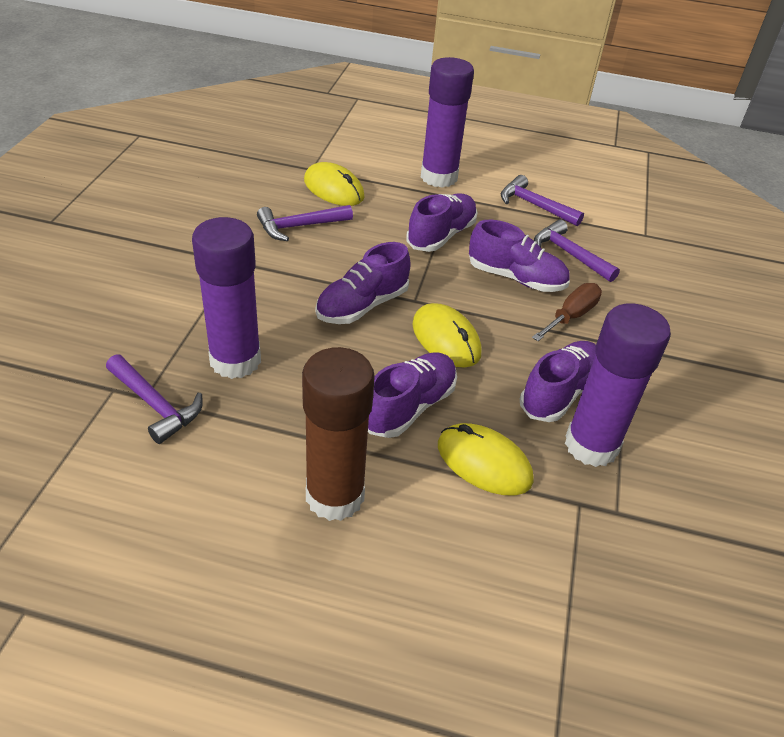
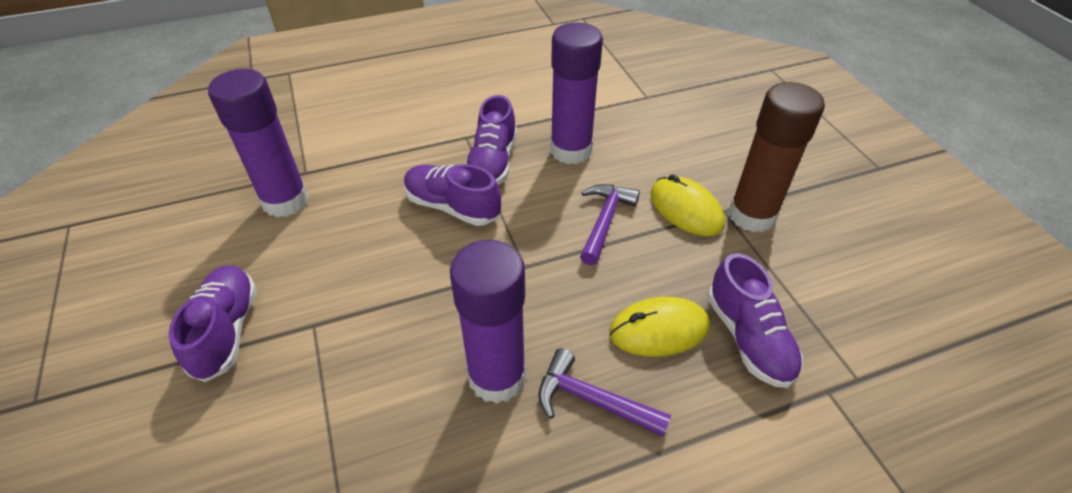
brown screwdriver: 1 -> 0
purple hammer: 4 -> 2
purple shoe: 5 -> 4
yellow mouse: 3 -> 2

